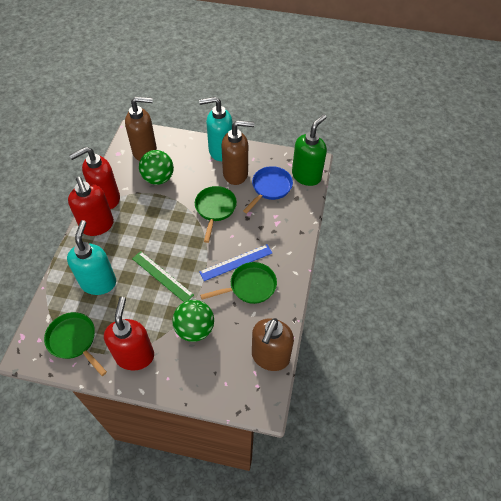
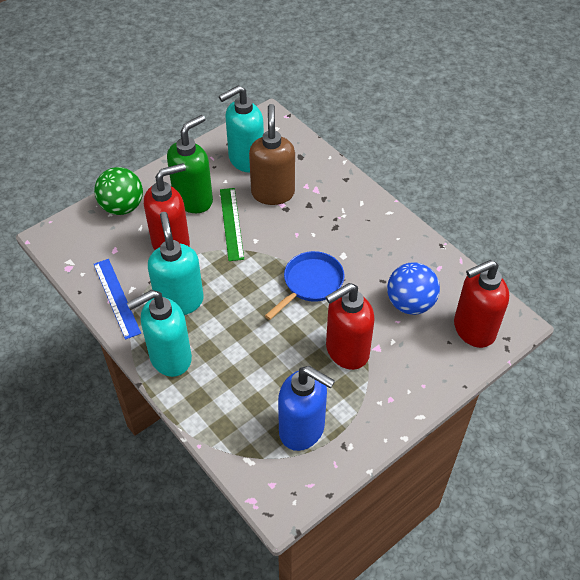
blue ball: 0 -> 1
blue soap dispenser: 0 -> 1
brown soap dispenser: 3 -> 1
green ball: 2 -> 1
green pan: 3 -> 0
turquoise soap dispenser: 2 -> 3

